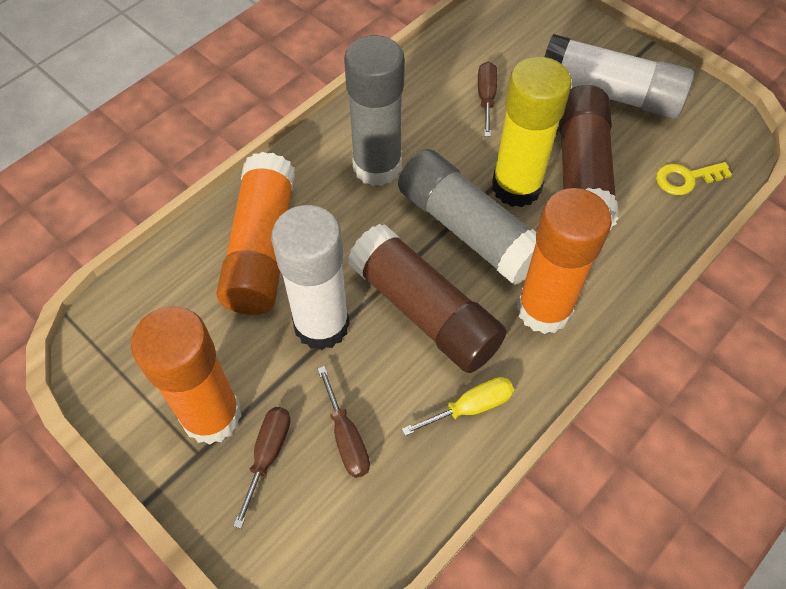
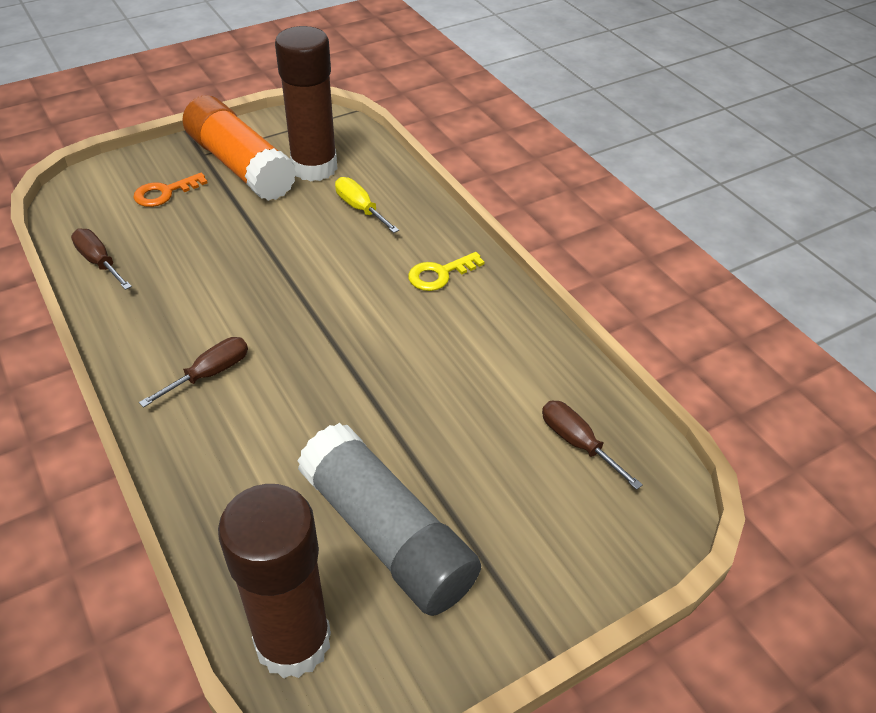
grey glue stick: 2 -> 1
orange glue stick: 3 -> 1
orange key: 0 -> 1
white glue stick: 2 -> 0
yellow glue stick: 1 -> 0

